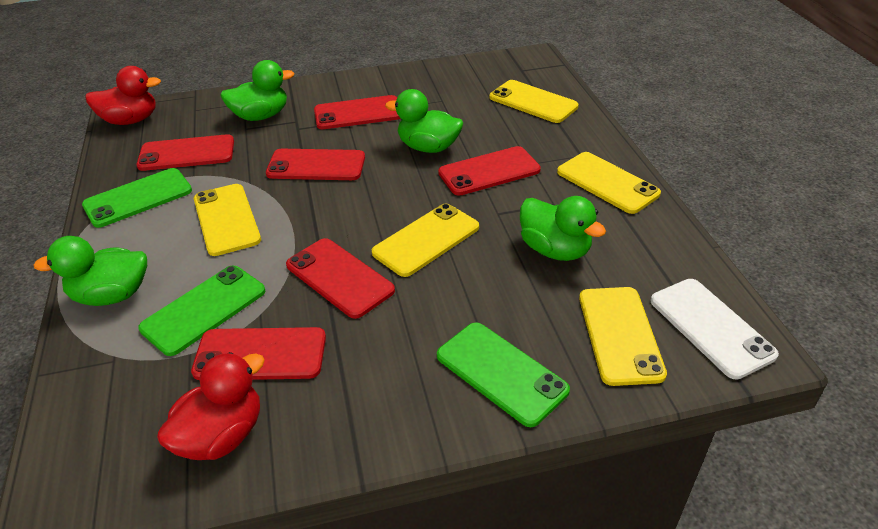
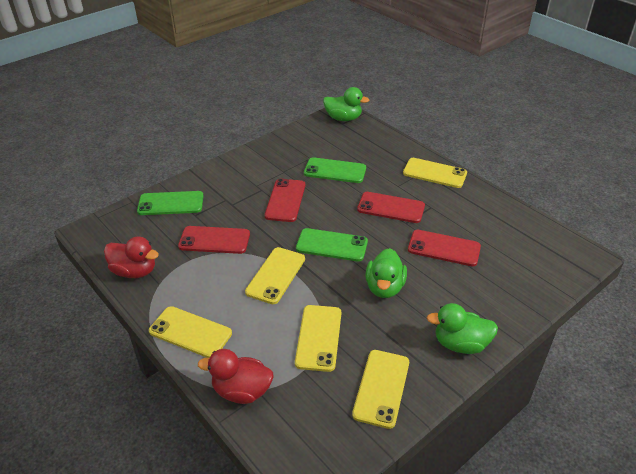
green duck: 4 -> 3
red phone: 6 -> 4
white phone: 1 -> 0

